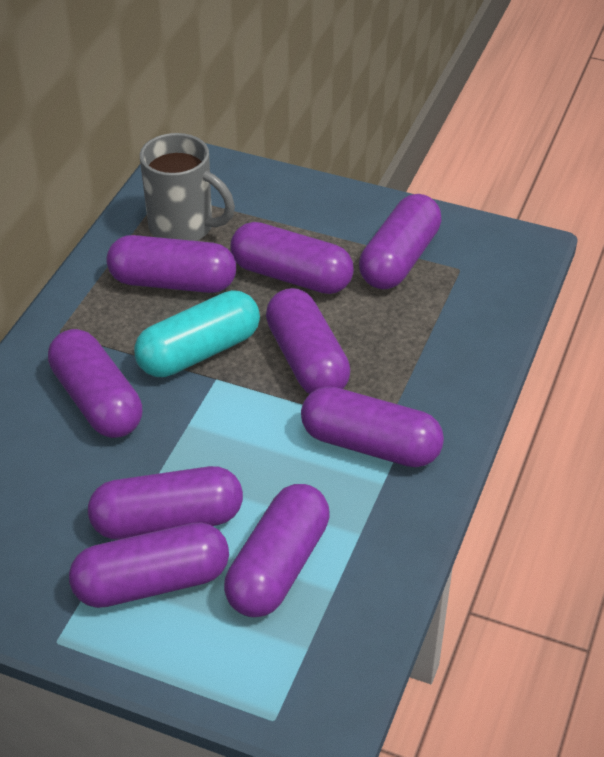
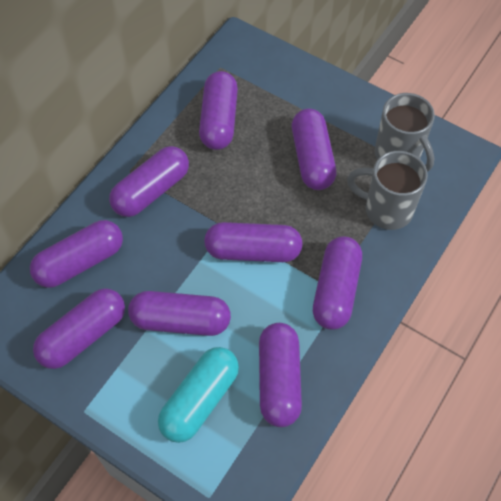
grey mug: 1 -> 2

